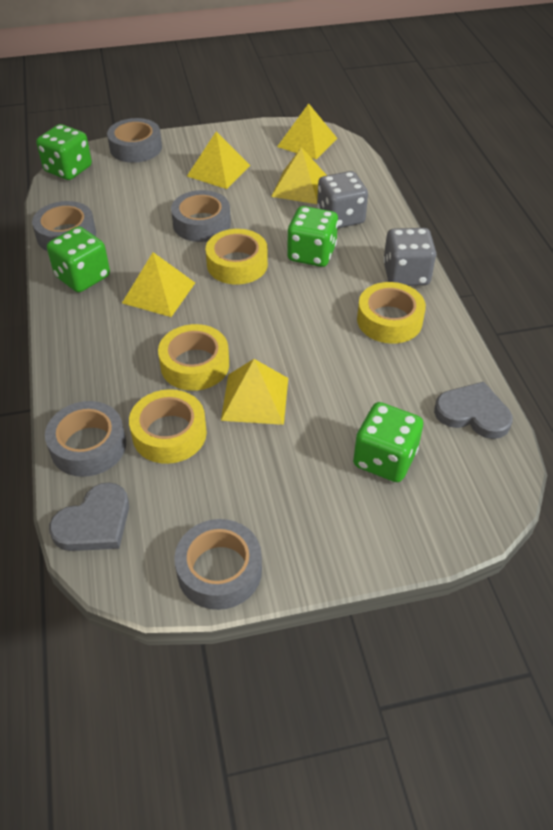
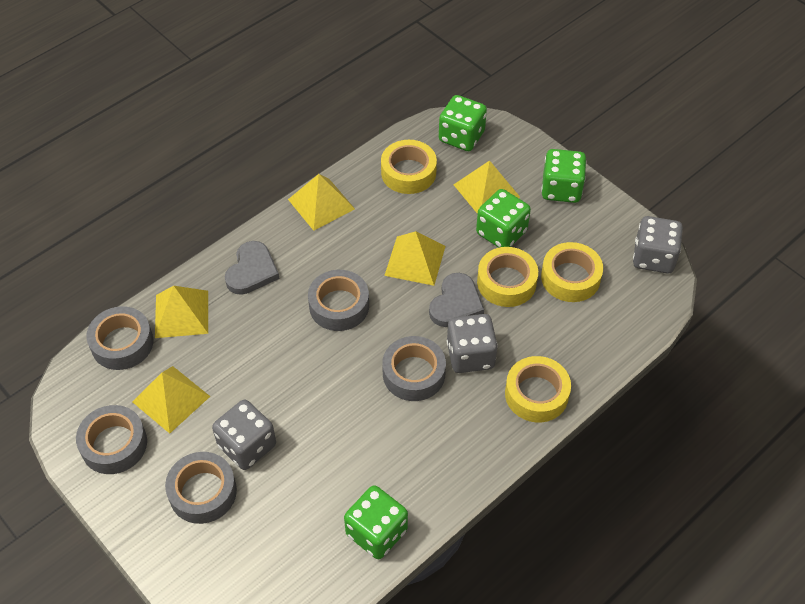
grey dice: 2 -> 3

